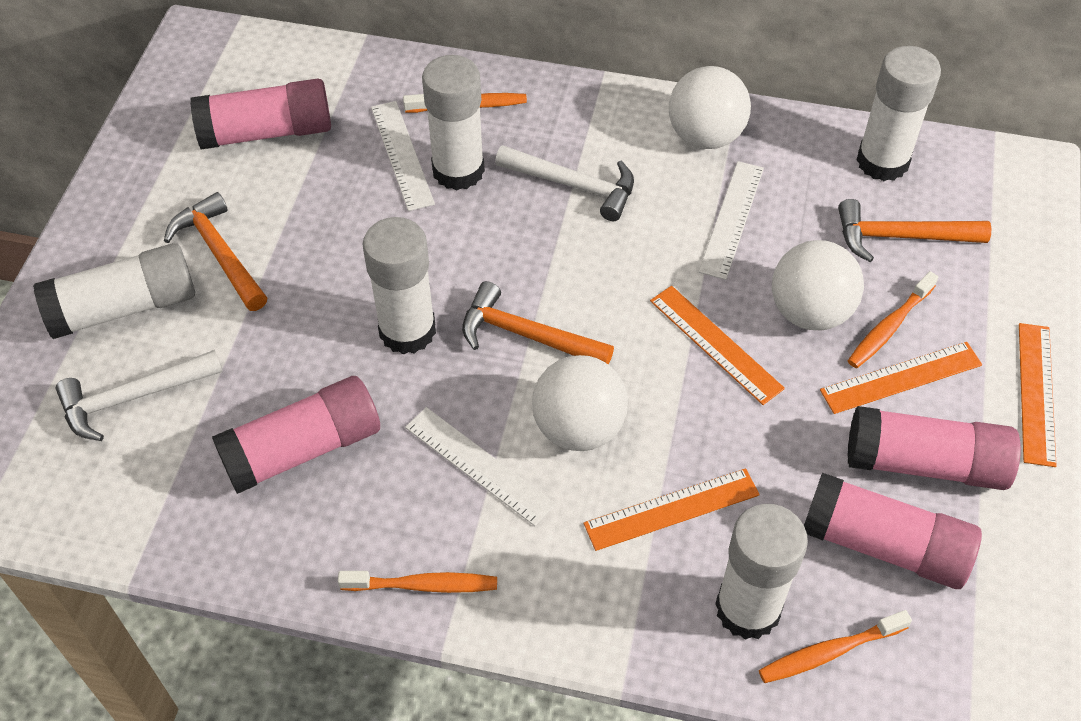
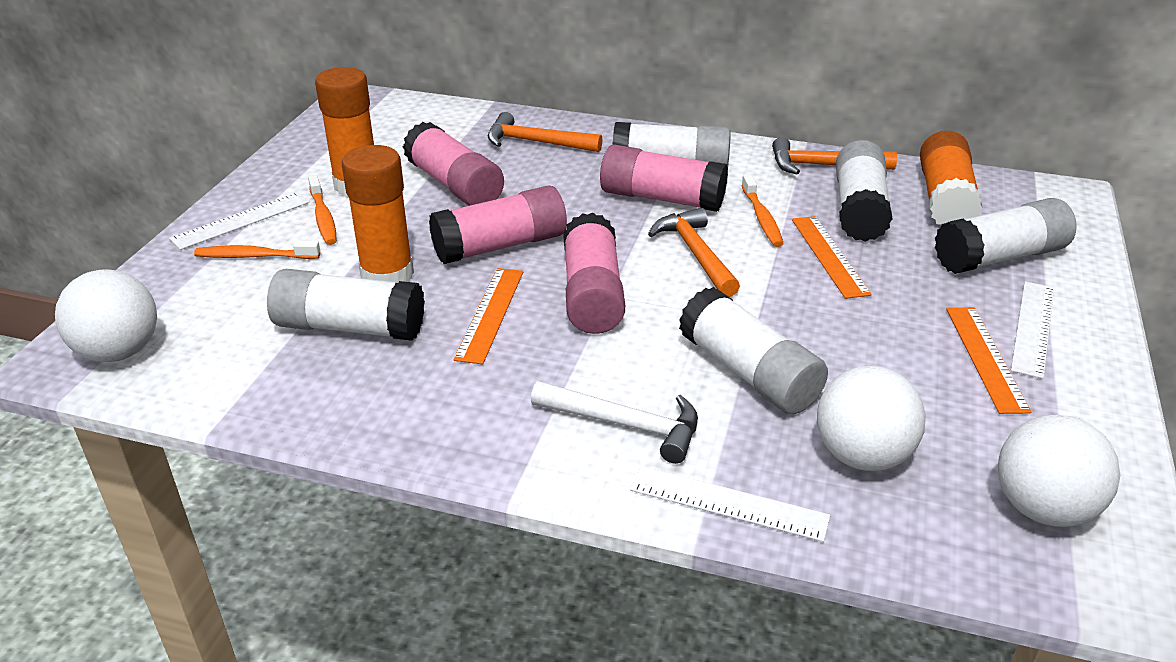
orange glue stick: 0 -> 3
orange ruler: 4 -> 3
orange toothbrush: 4 -> 3
white hammer: 2 -> 1

